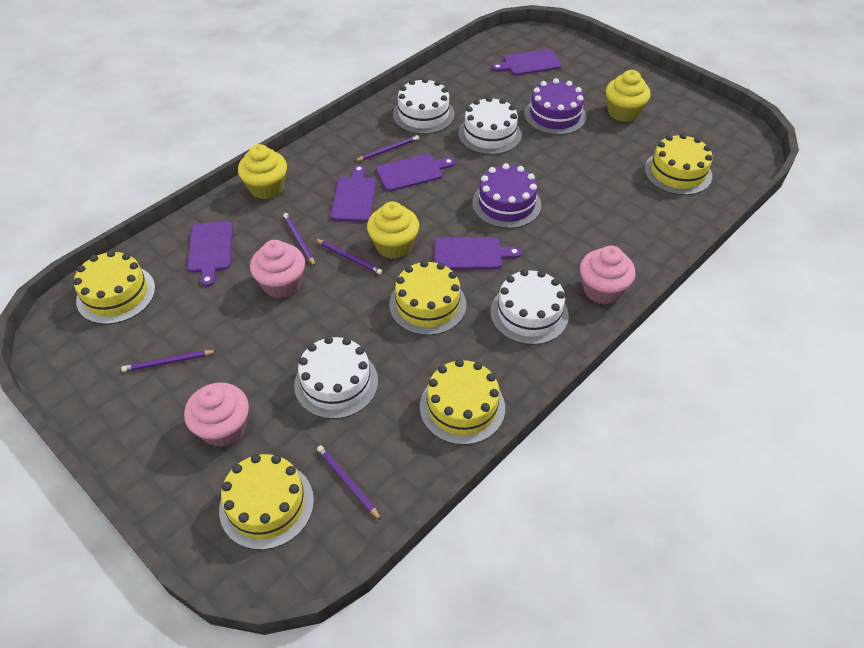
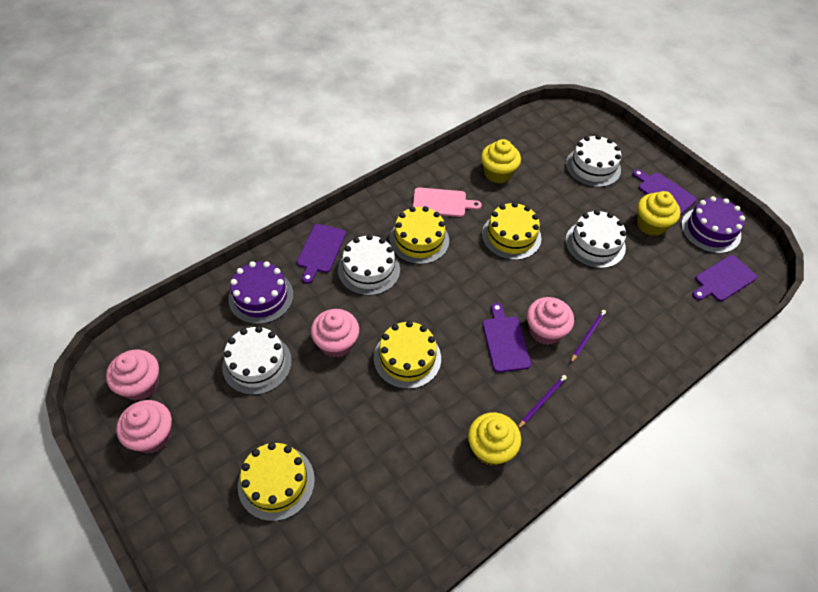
pink cupcake: 3 -> 4
pink cutting board: 0 -> 1
purple cutting board: 5 -> 4
purple pencil: 5 -> 2
yellow cake: 5 -> 4

